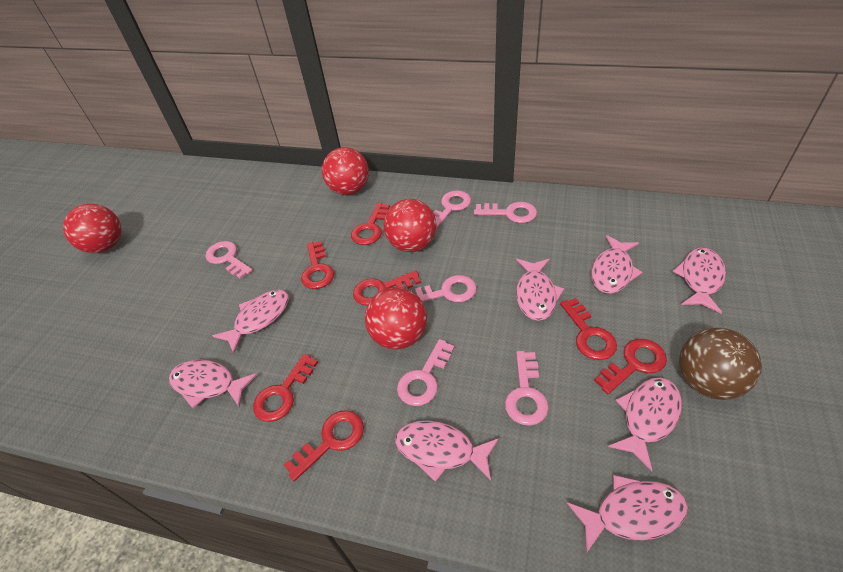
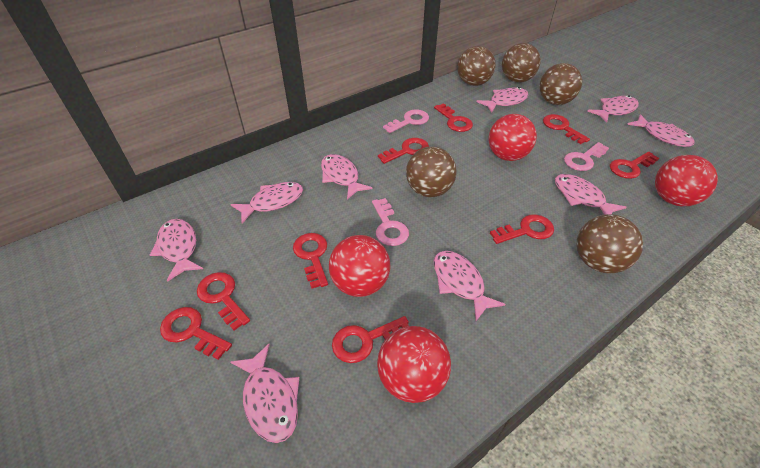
brown ball: 1 -> 5
pink fish: 8 -> 9
pink key: 6 -> 3
red key: 7 -> 9

